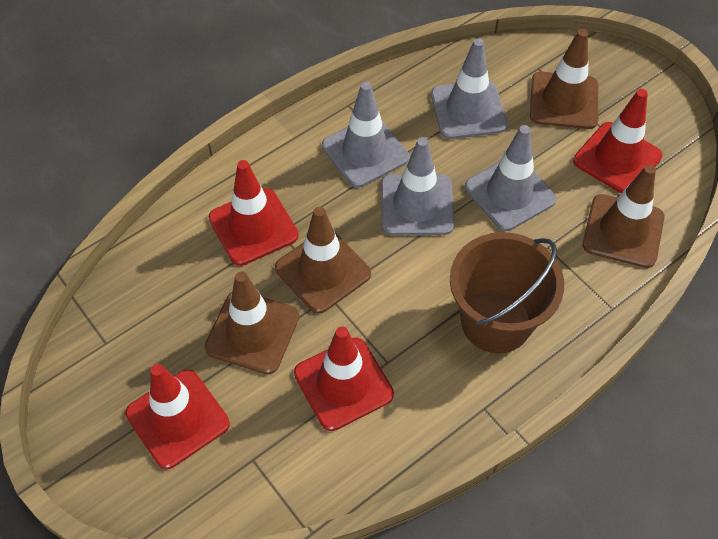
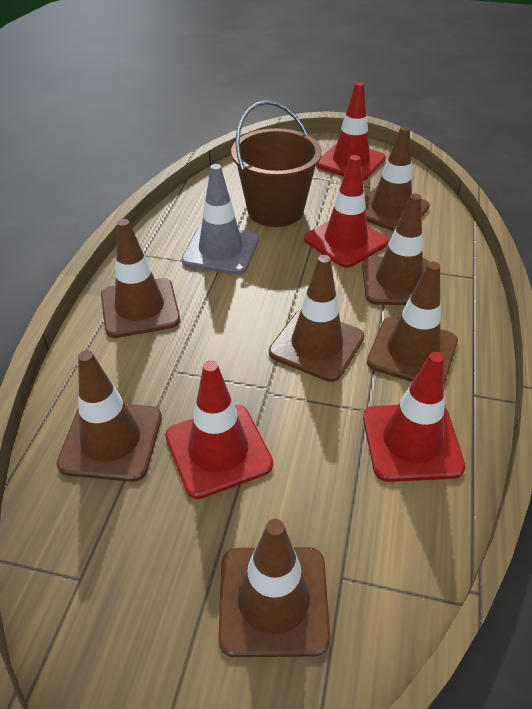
brown traffic cone: 4 -> 7
grey traffic cone: 4 -> 1

